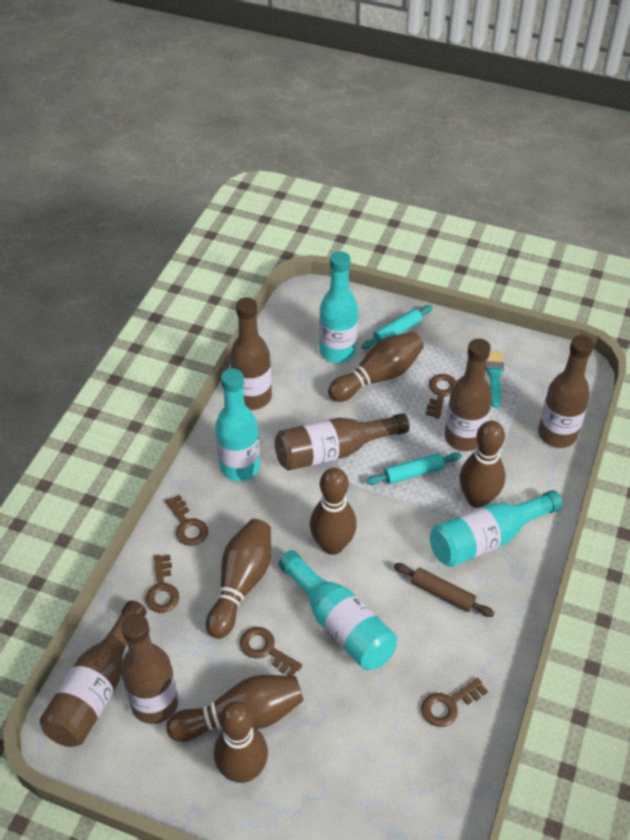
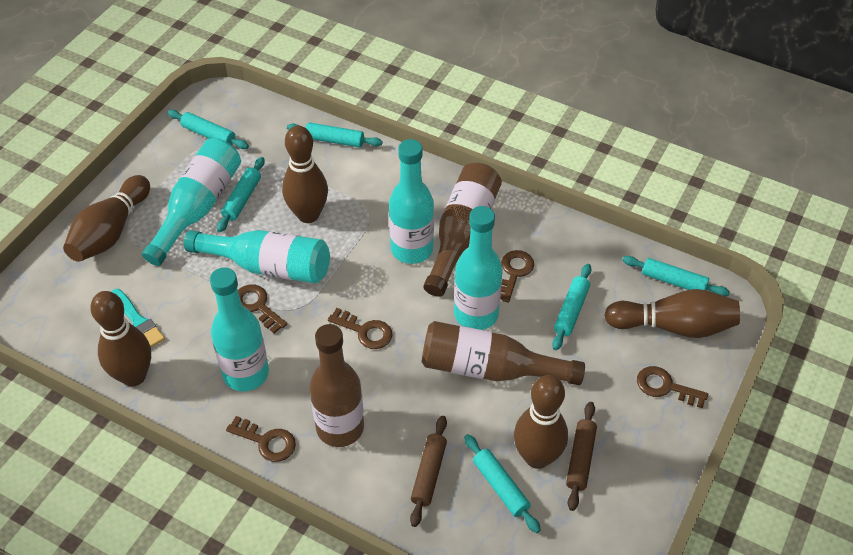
brown bottle: 6 -> 3
brown bowling pin: 6 -> 5
brown rolling pin: 1 -> 2
turquoise bottle: 4 -> 5
turquoise rolling pin: 2 -> 6

